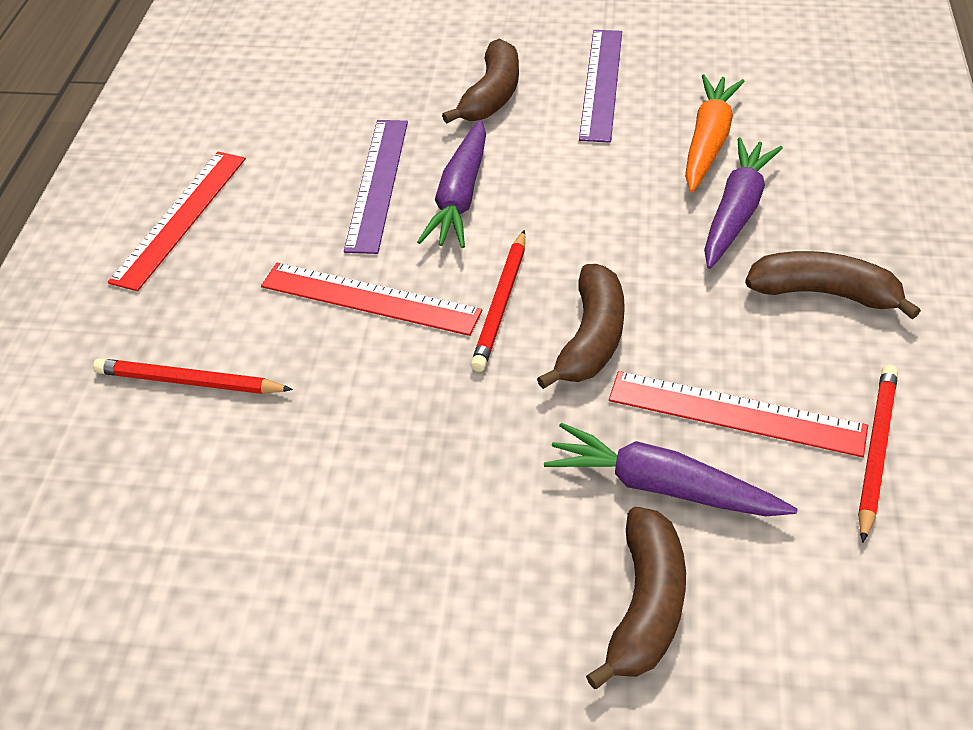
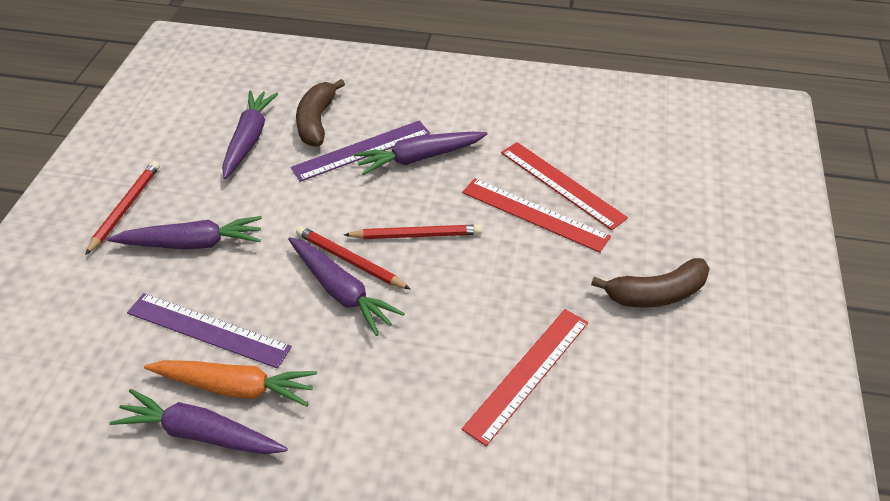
brown banana: 4 -> 2
purple carrot: 3 -> 5

